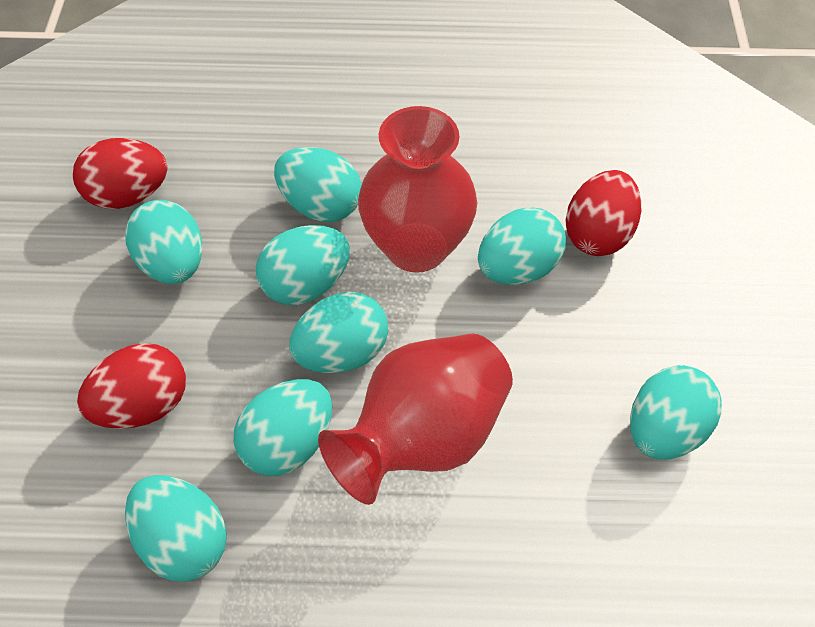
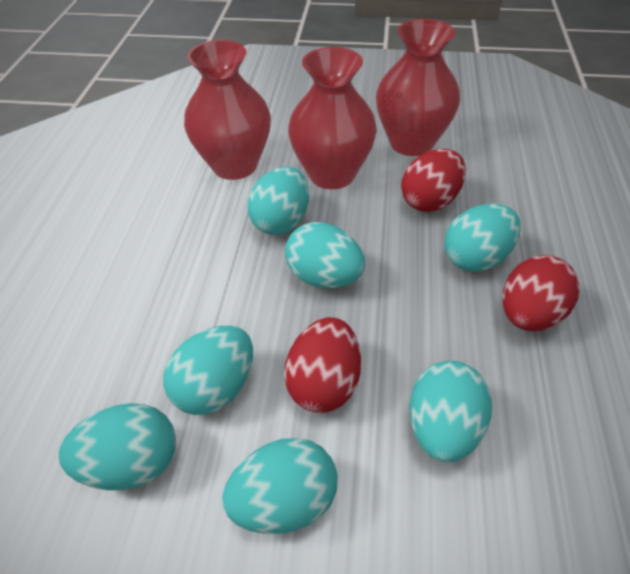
red vase: 2 -> 3
turquoise egg: 8 -> 7

